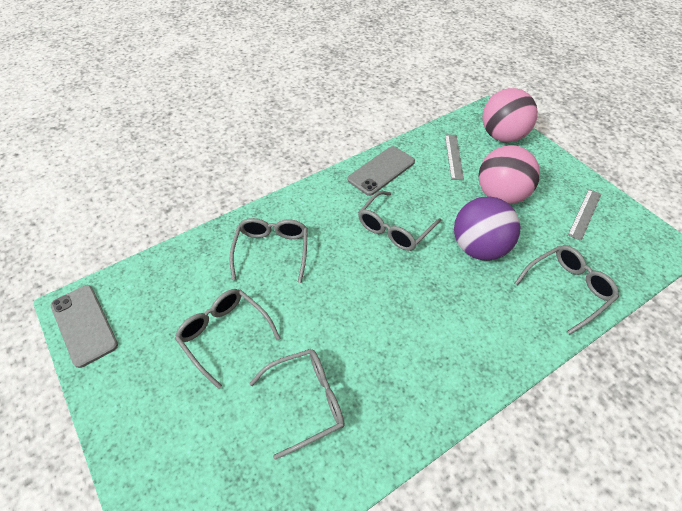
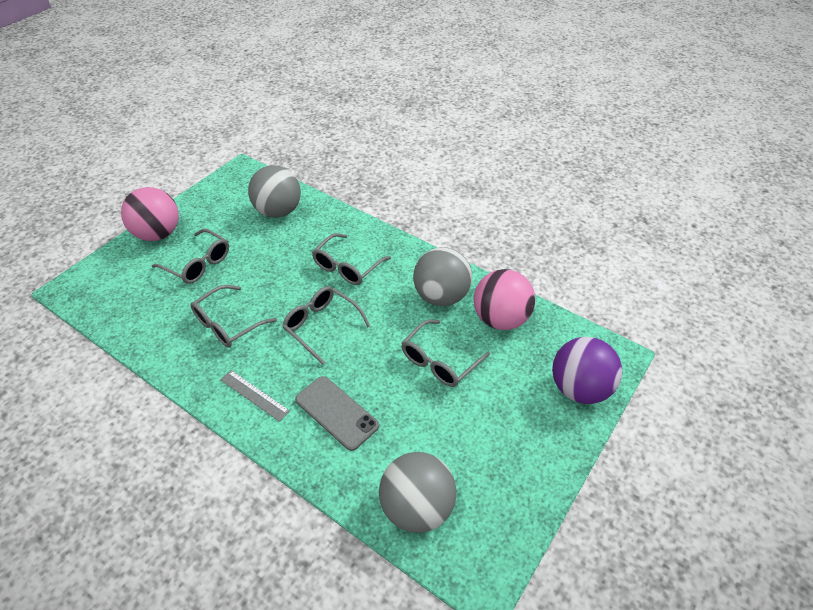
grey ball: 0 -> 3
grey phone: 2 -> 1
grey ruler: 2 -> 1

